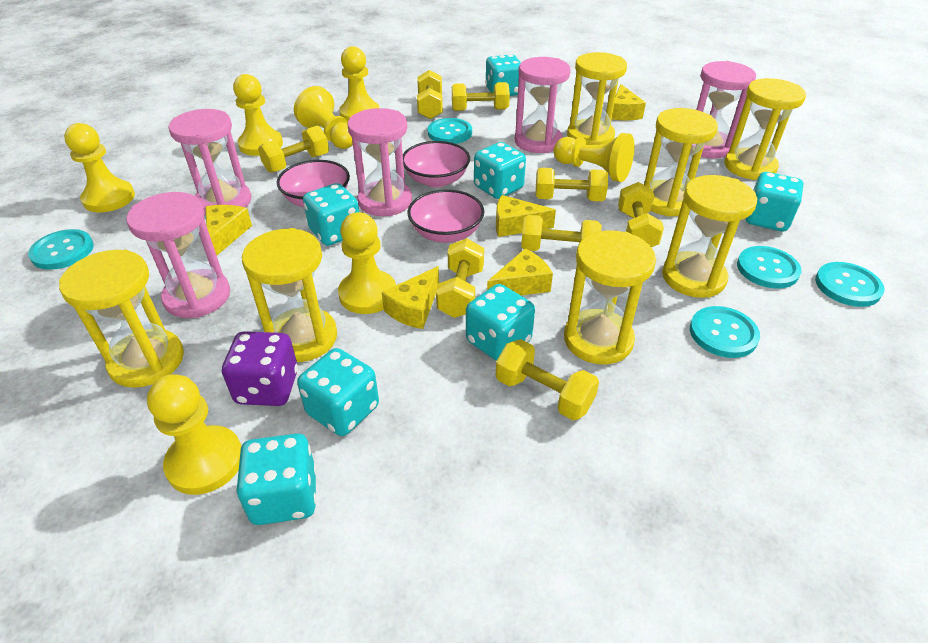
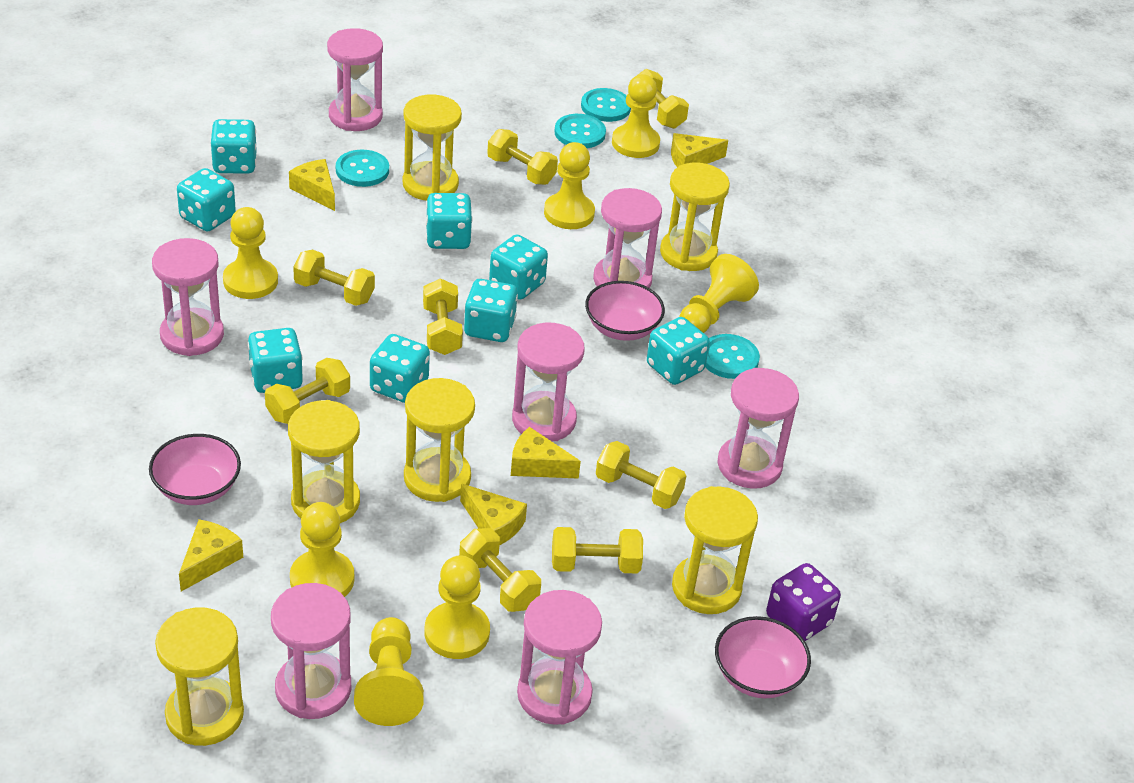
pink hourglass: 5 -> 7
turquoise button: 5 -> 4
turquoise dice: 7 -> 8
yellow hourglass: 7 -> 6

